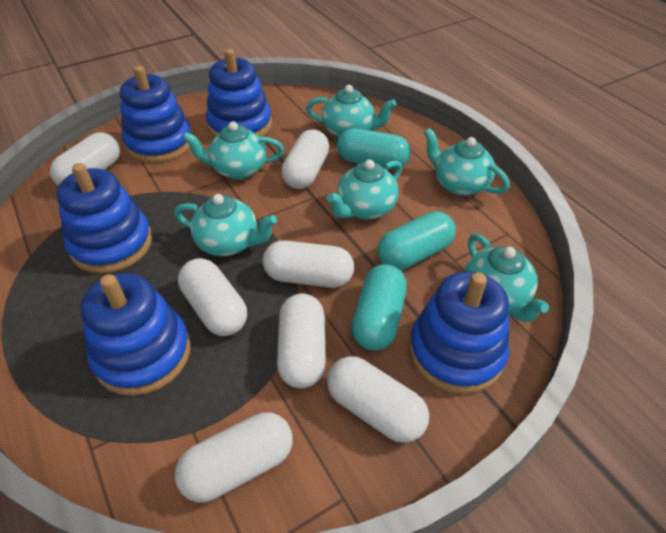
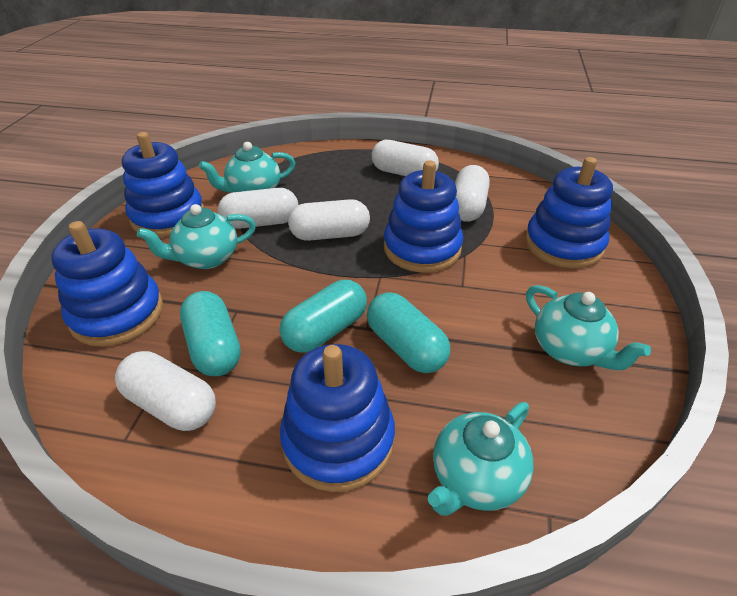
turquoise teapot: 6 -> 4
white capsule: 7 -> 5

